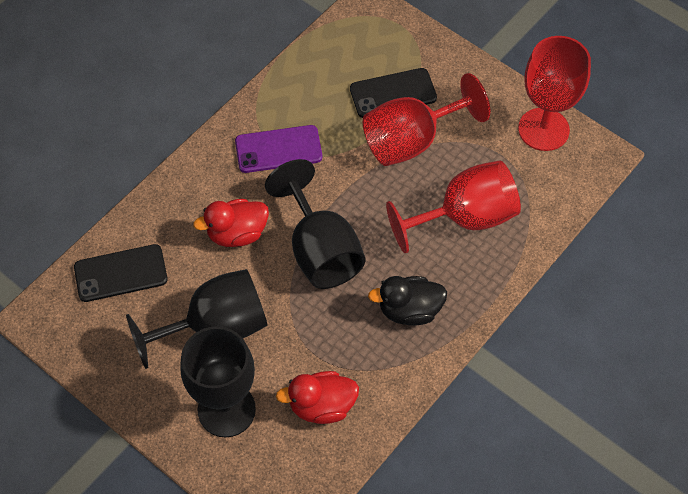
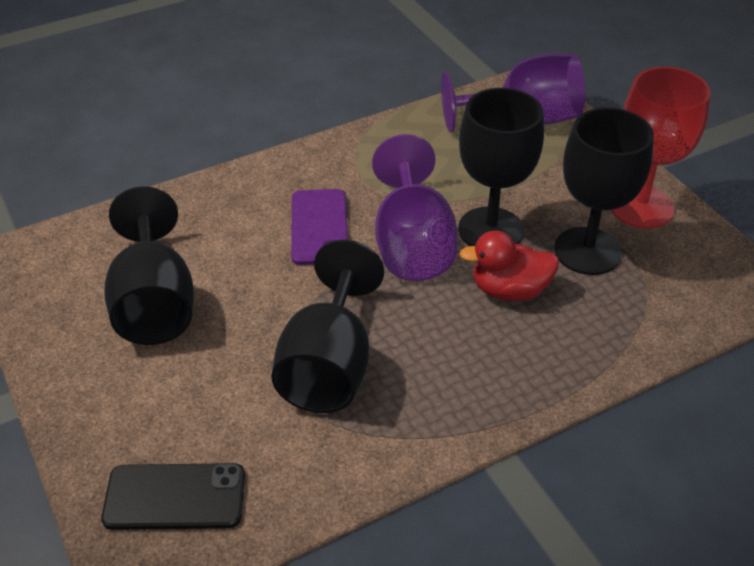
black duck: 1 -> 0
black goblet: 3 -> 4
black phone: 2 -> 1
purple goblet: 0 -> 2
red duck: 2 -> 1
red goblet: 3 -> 1

